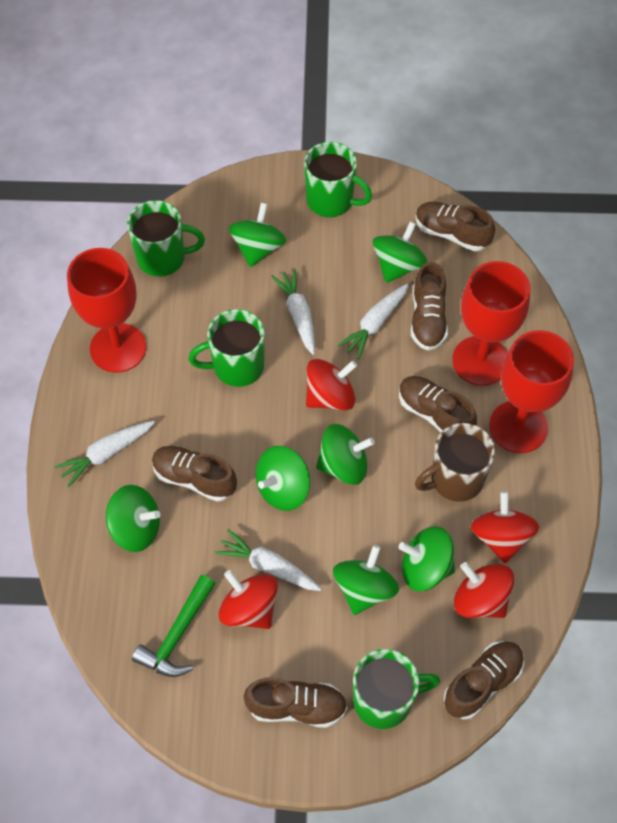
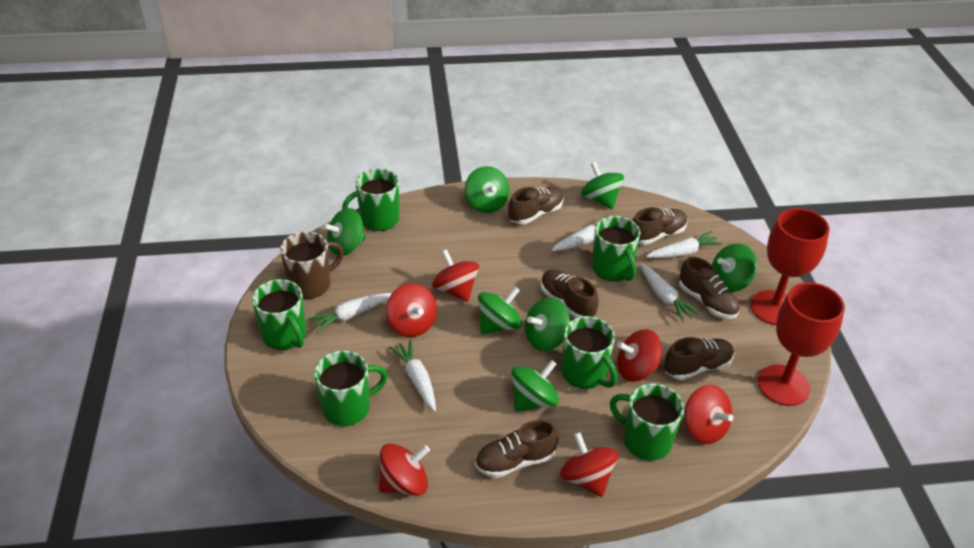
green hammer: 1 -> 0
green mug: 4 -> 6
red goblet: 3 -> 2
red spinning top: 4 -> 6
white carrot: 4 -> 5

